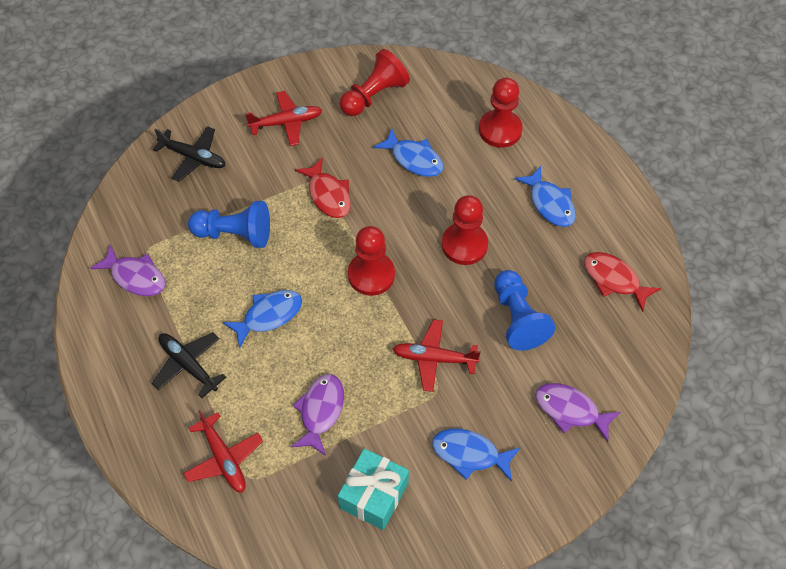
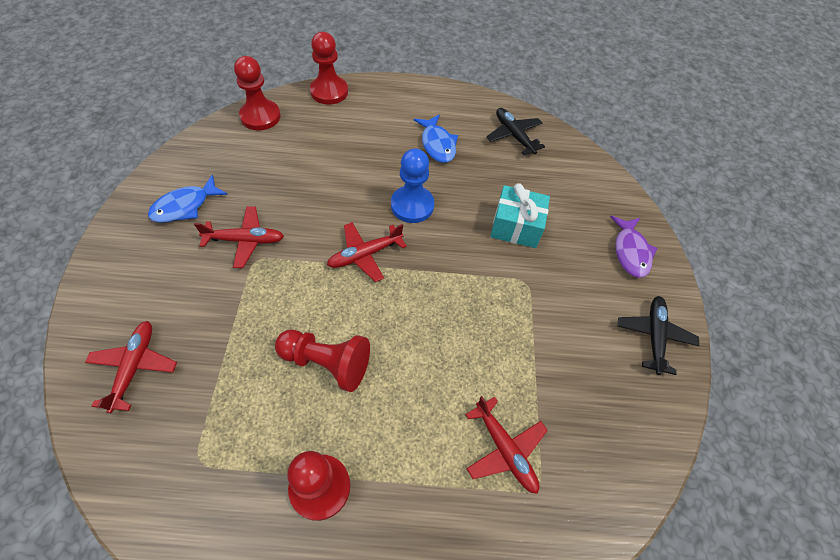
blue fish: 4 -> 2
blue pawn: 2 -> 1
purple fish: 3 -> 1
red fish: 2 -> 0
red plane: 3 -> 4

